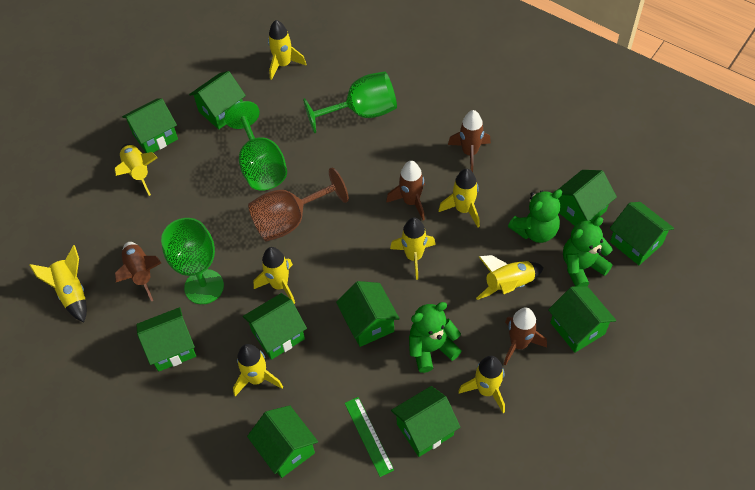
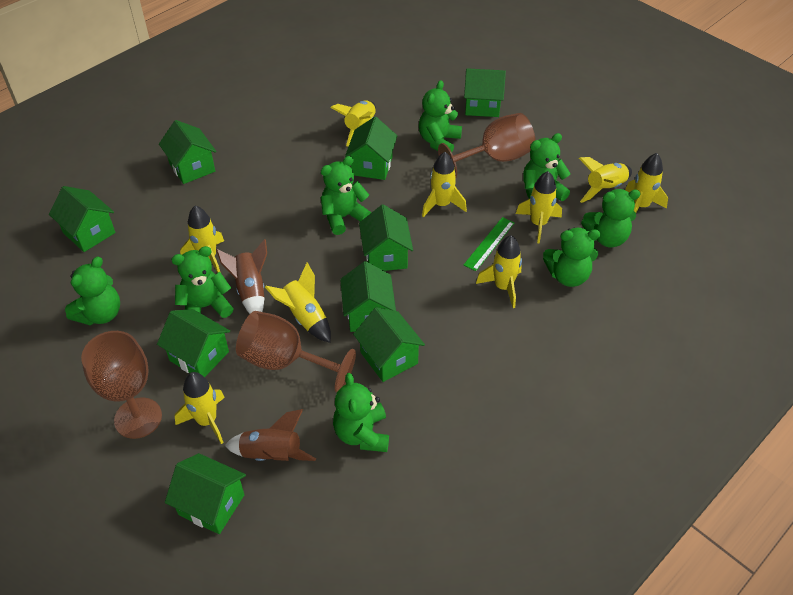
brown goblet: 1 -> 3
brown rocket: 4 -> 2
green goblet: 3 -> 0
green house: 10 -> 9
green teddy bear: 3 -> 8

